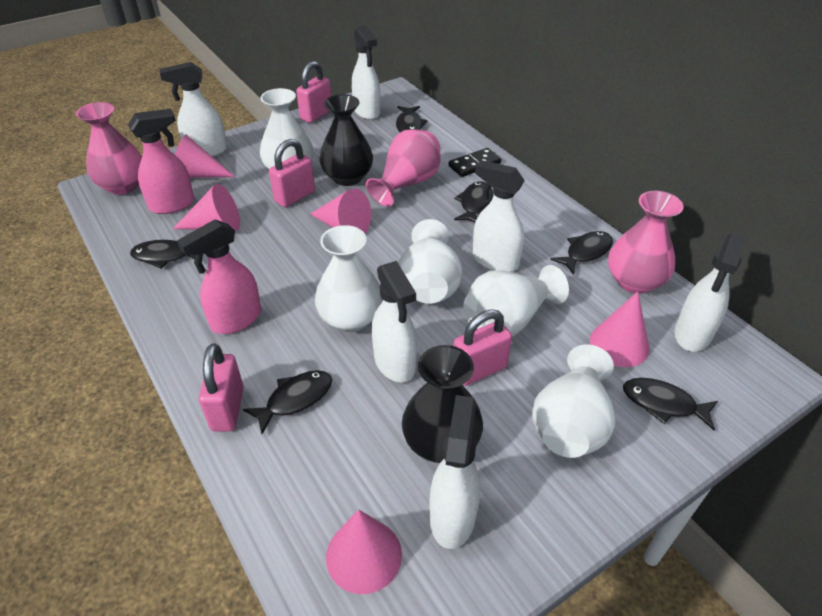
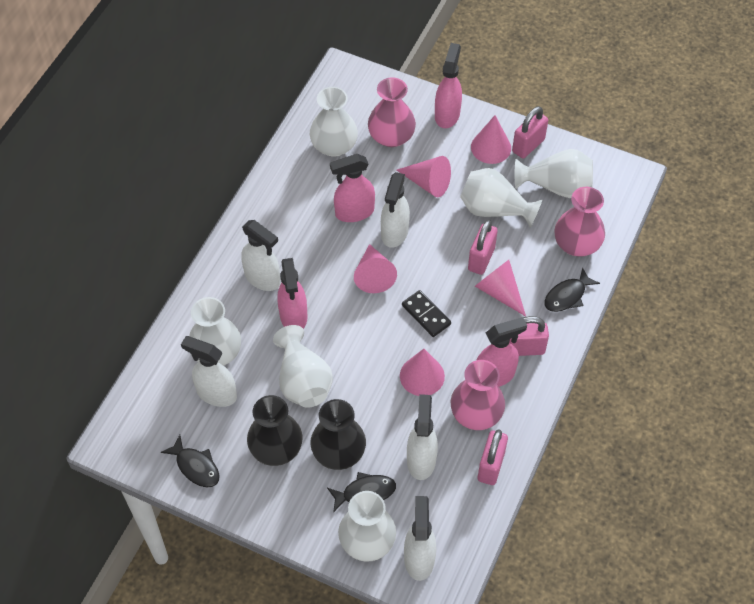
black fish: 6 -> 3
pink spray bottle: 2 -> 4
white spray bottle: 6 -> 5
white vase: 5 -> 6

